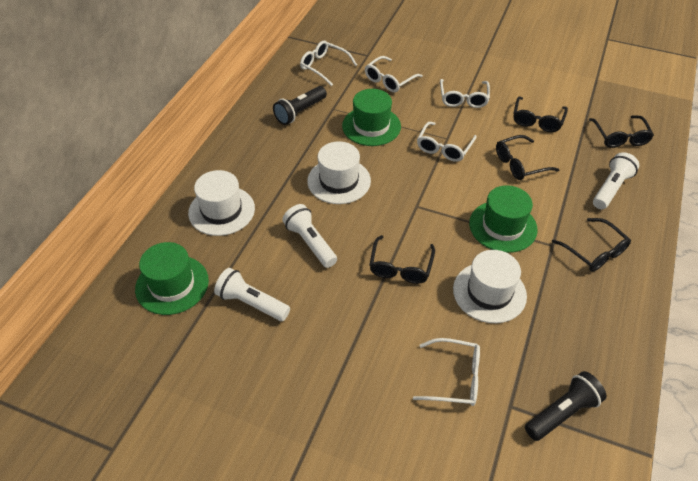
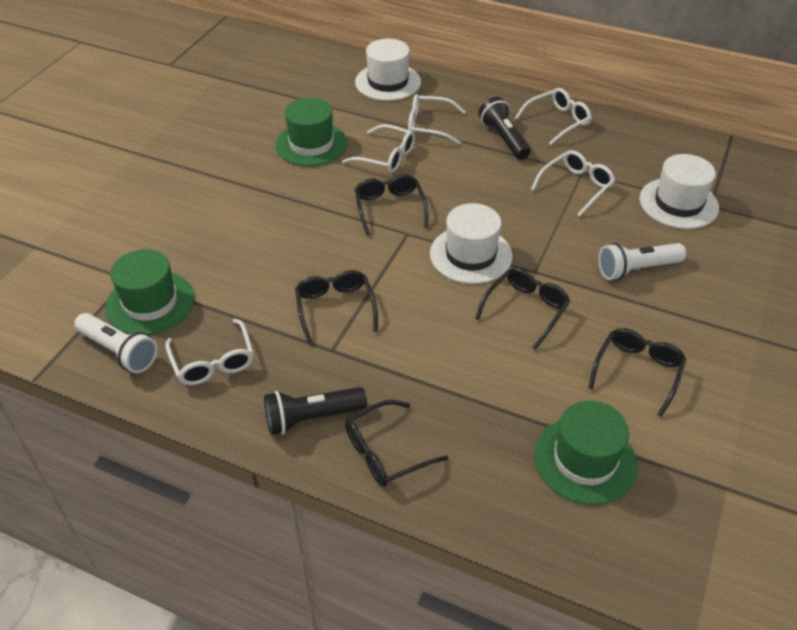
white flashlight: 3 -> 2

